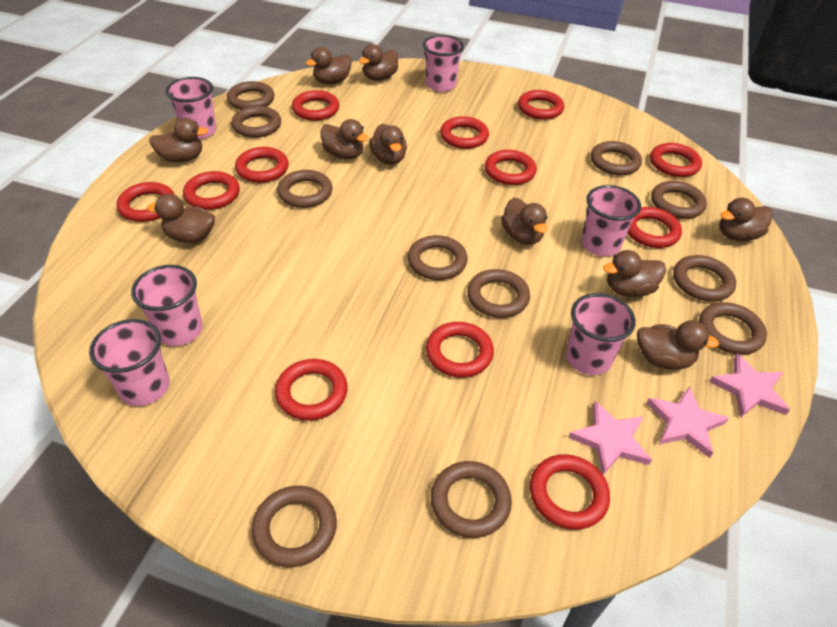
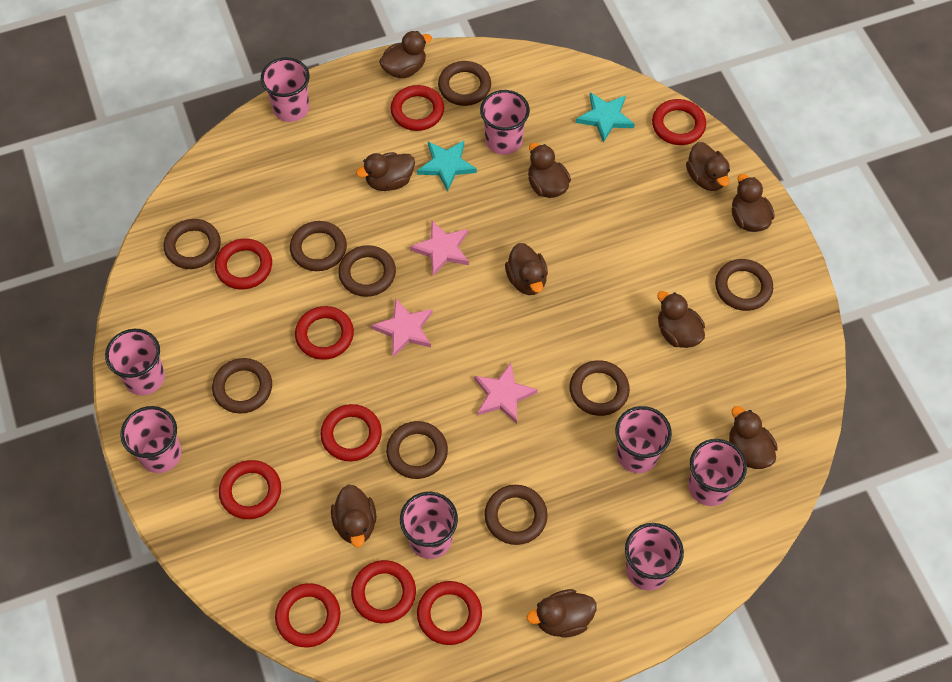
brown ring: 11 -> 9
pink cup: 6 -> 8
red ring: 12 -> 9
turquoise star: 0 -> 2

